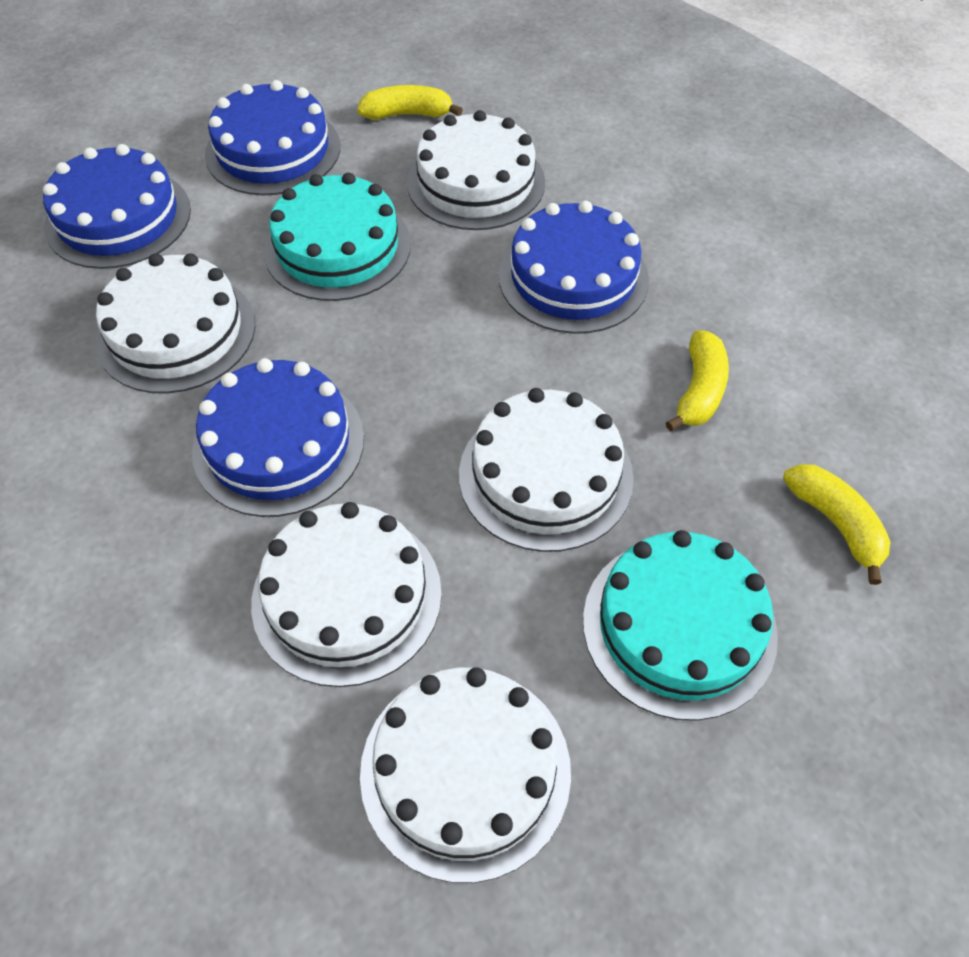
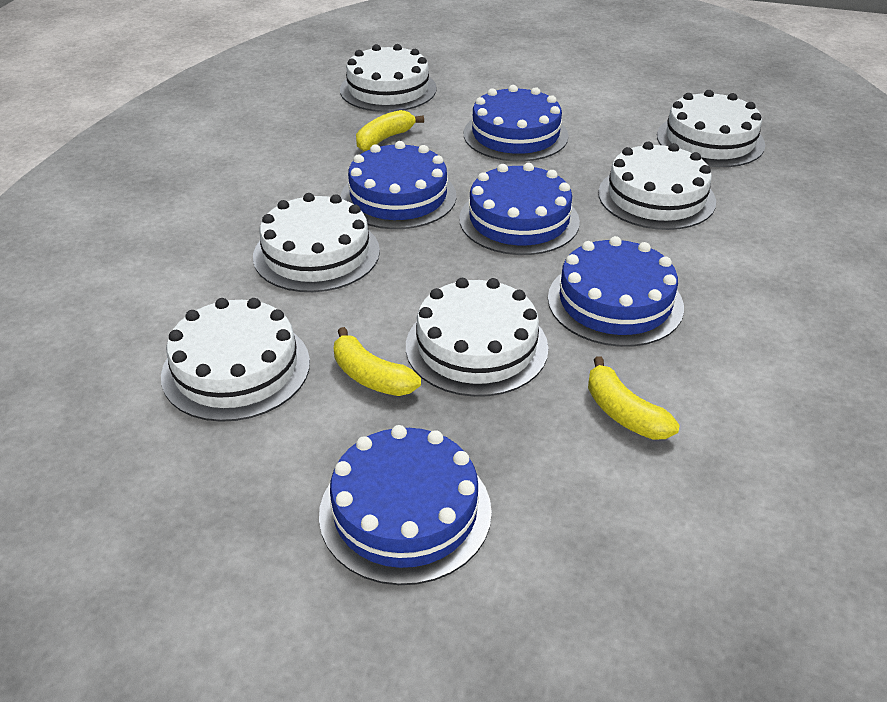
blue cake: 4 -> 5
turquoise cake: 2 -> 0
white cake: 5 -> 6

